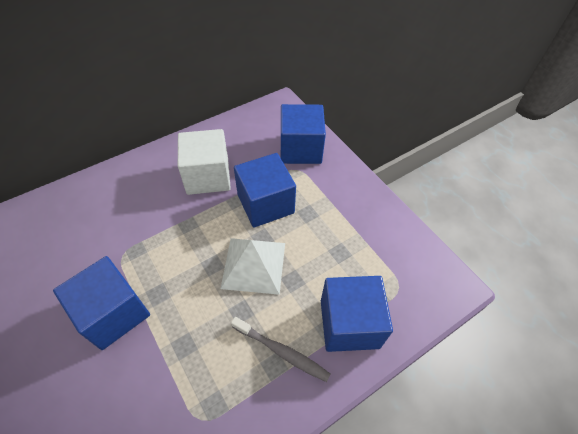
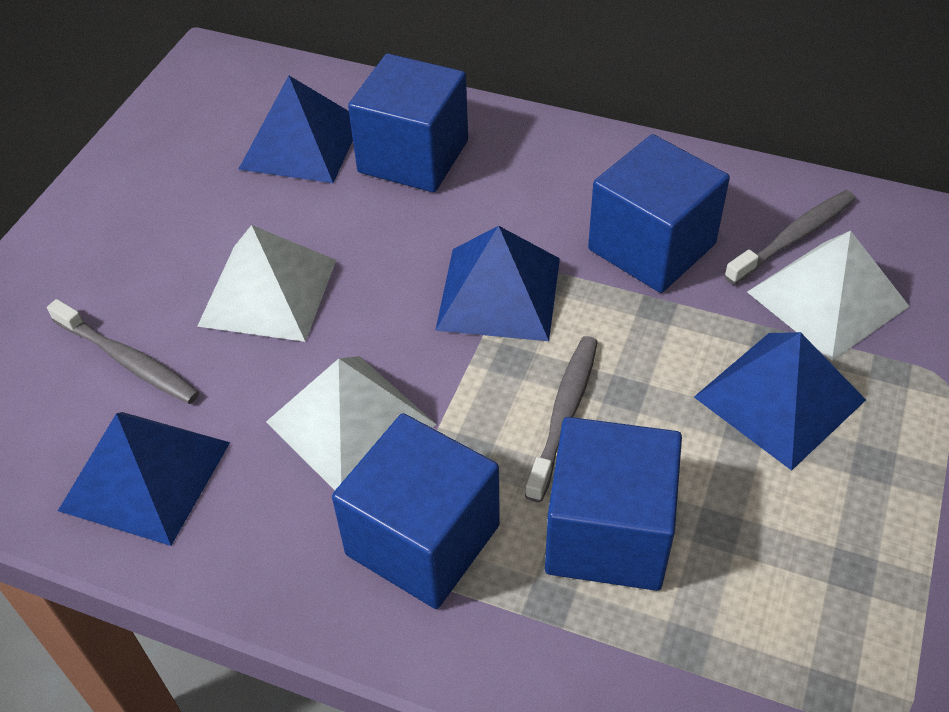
blue pyramid: 0 -> 4
grey toothbrush: 1 -> 3
white cube: 1 -> 0
white pyramid: 1 -> 3

